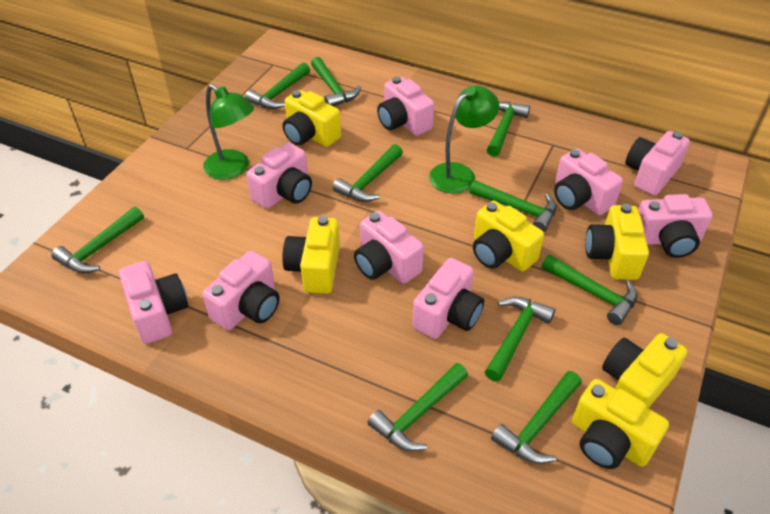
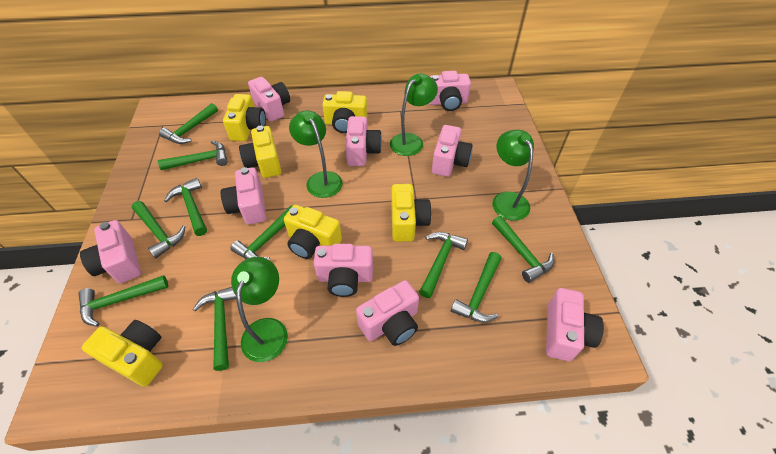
green lamp: 2 -> 4

